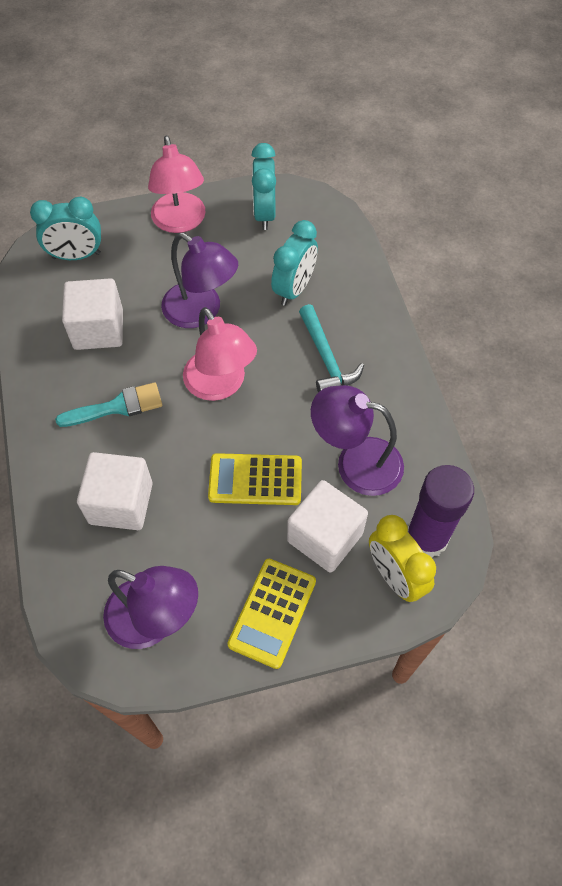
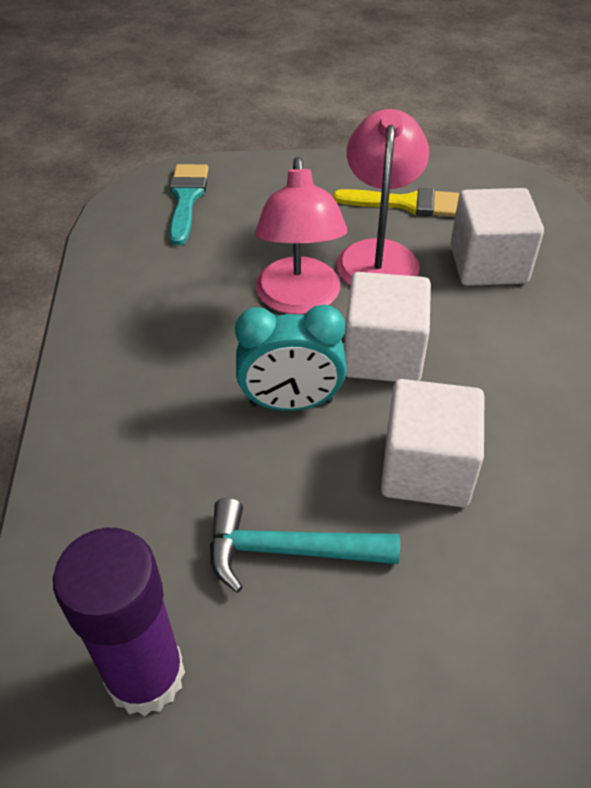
purple lamp: 3 -> 0
turquoise clock: 3 -> 1
yellow brush: 0 -> 1
yellow calculator: 2 -> 0
yellow clock: 1 -> 0

